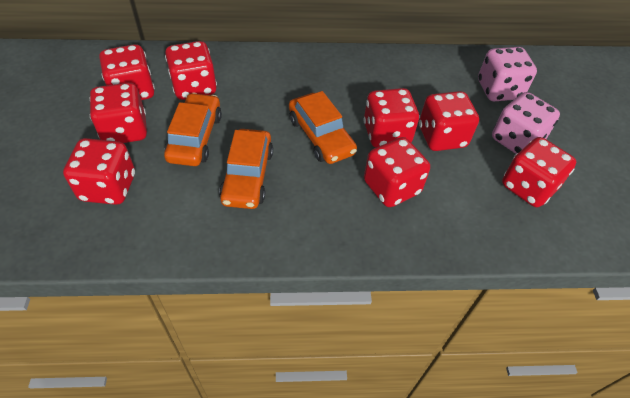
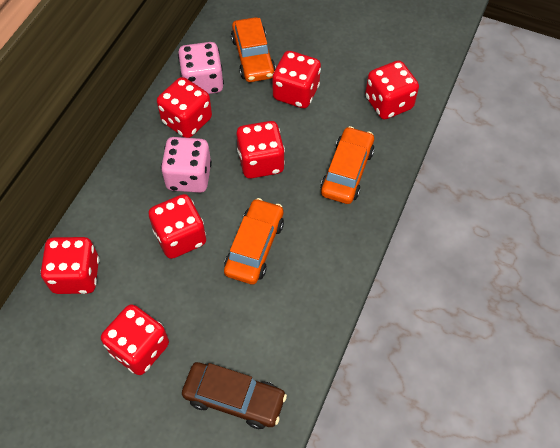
brown car: 0 -> 1
red dice: 8 -> 7

